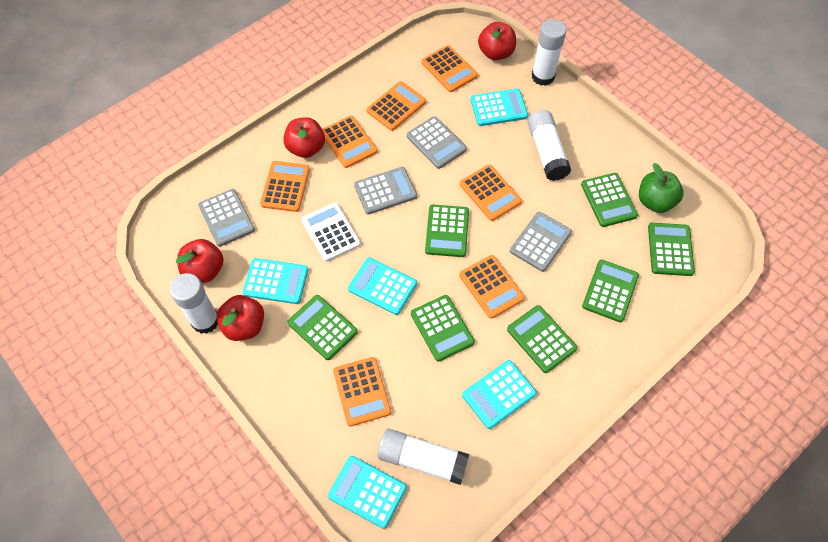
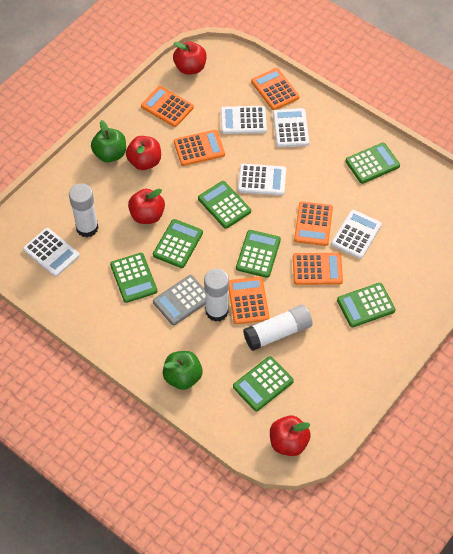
green apple: 1 -> 2
grey calculator: 4 -> 1
orange calculator: 7 -> 6
turquoise calculator: 5 -> 0
white calculator: 1 -> 5
white glue stick: 4 -> 3

